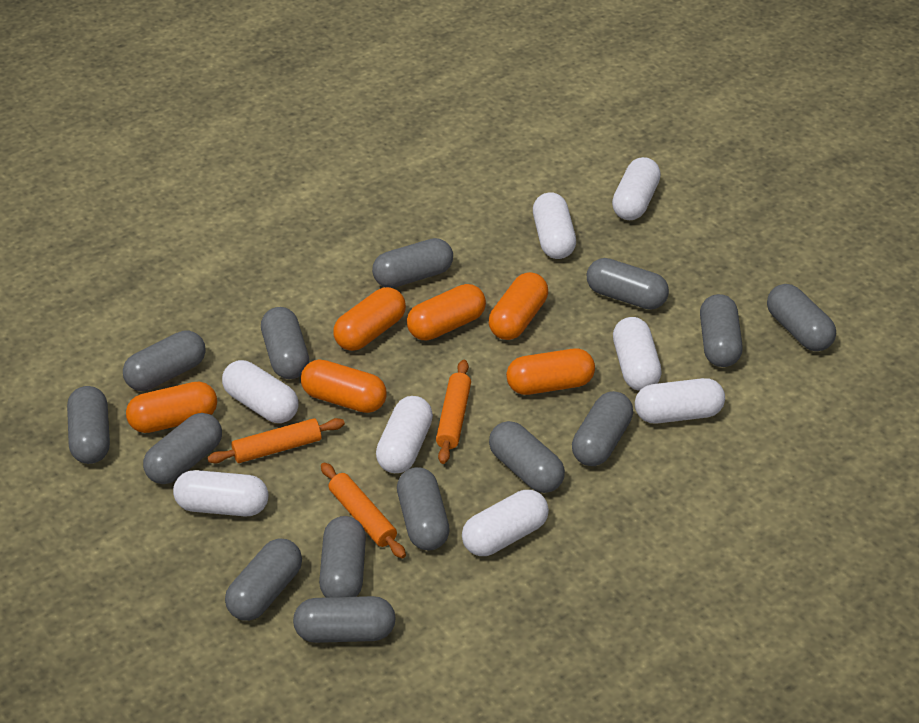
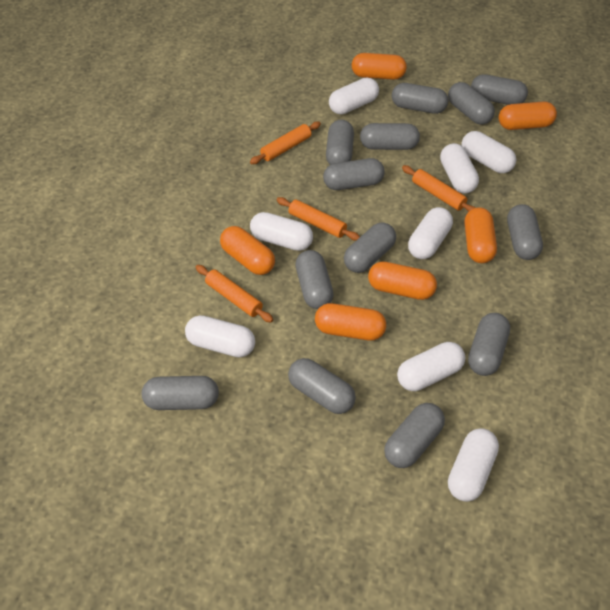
grey capsule: 14 -> 13
orange rolling pin: 3 -> 4

